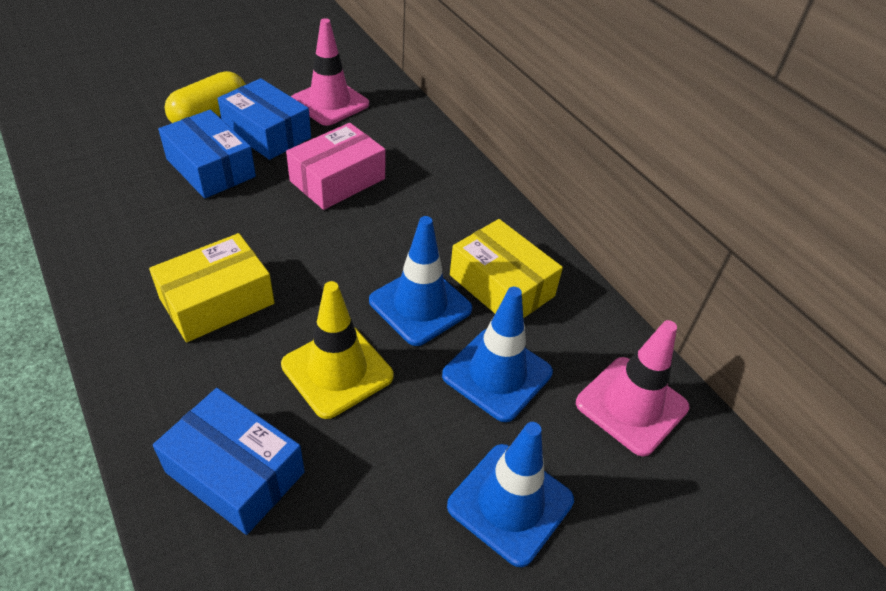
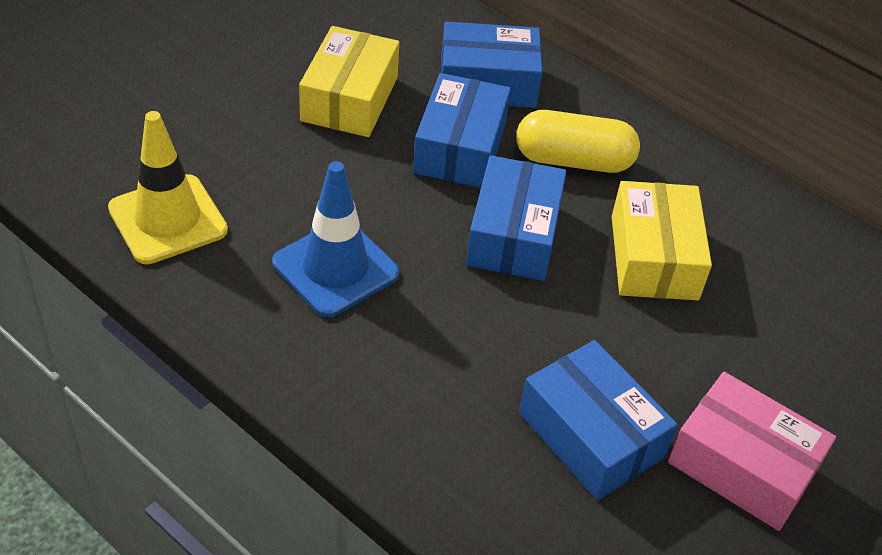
blue box: 3 -> 4
blue traffic cone: 3 -> 1
pink traffic cone: 2 -> 0

